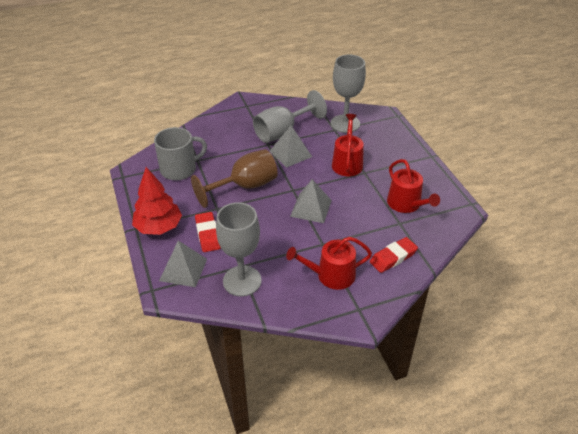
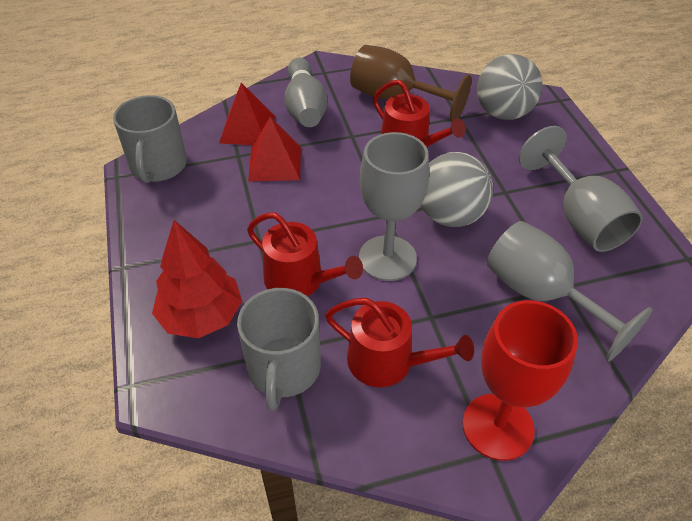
grey ball: 0 -> 2
grey bowling pin: 0 -> 1
grey mug: 1 -> 2
grey pyramid: 3 -> 0
red eraser: 2 -> 0
red goblet: 0 -> 1
red pyramid: 0 -> 2

